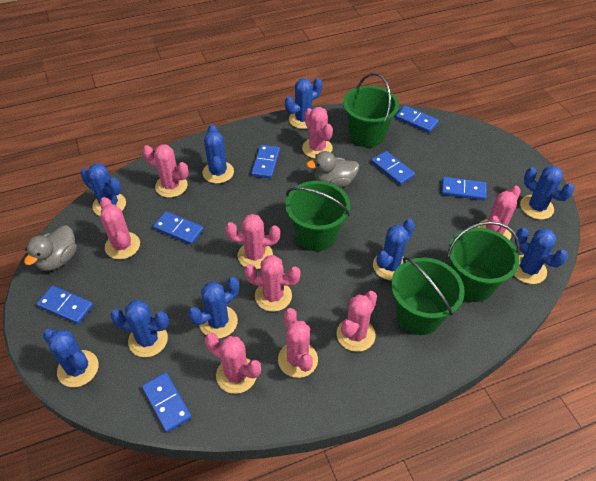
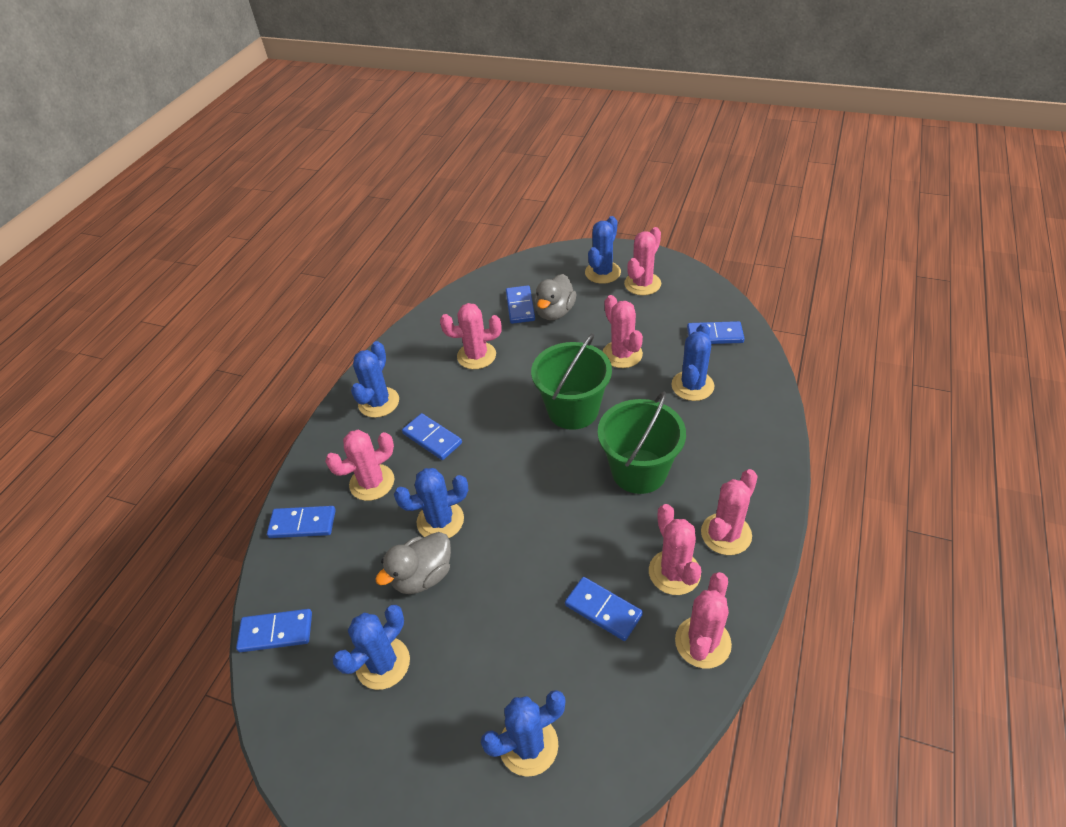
blue cactus: 9 -> 6
blue domino: 7 -> 6
green bucket: 4 -> 2
pink cactus: 9 -> 7

